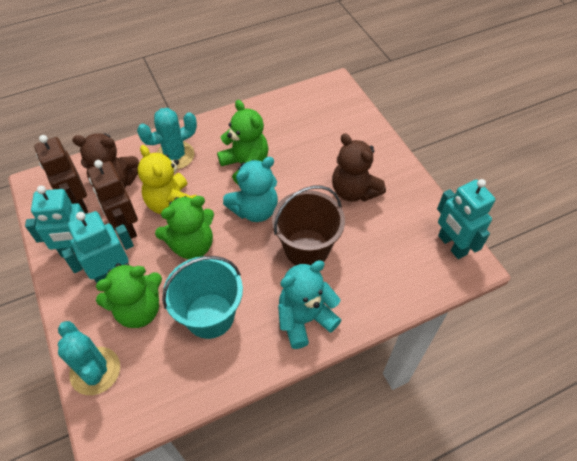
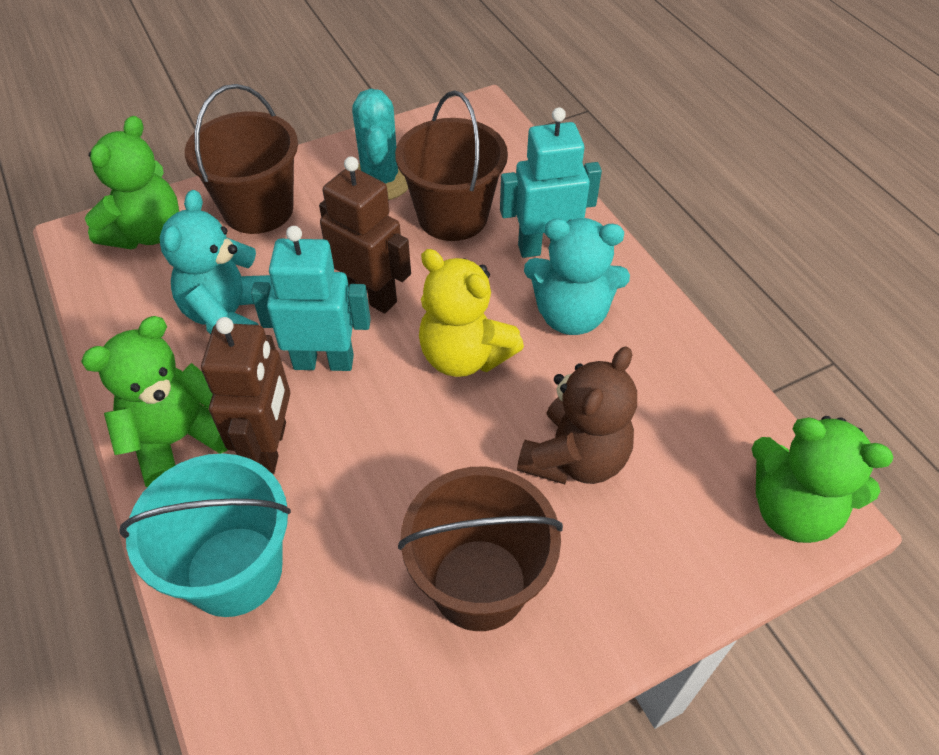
brown bucket: 1 -> 3
brown teddy bear: 2 -> 1
turquoise cactus: 2 -> 1
turquoise robot: 3 -> 2

